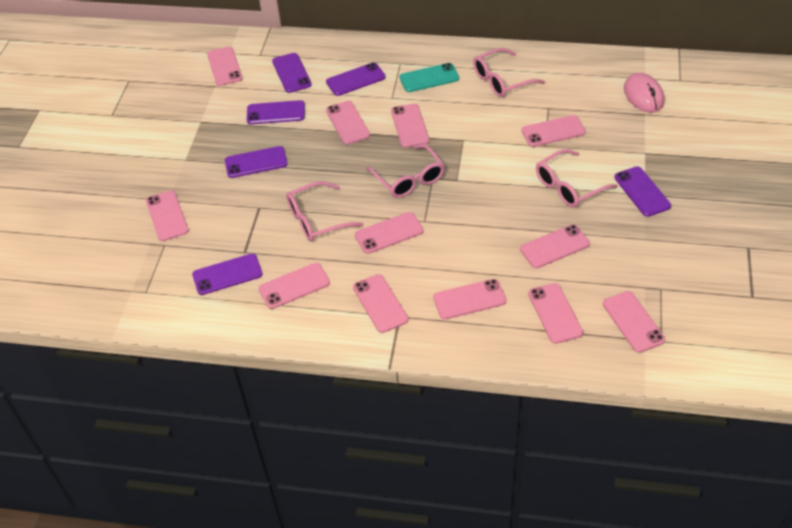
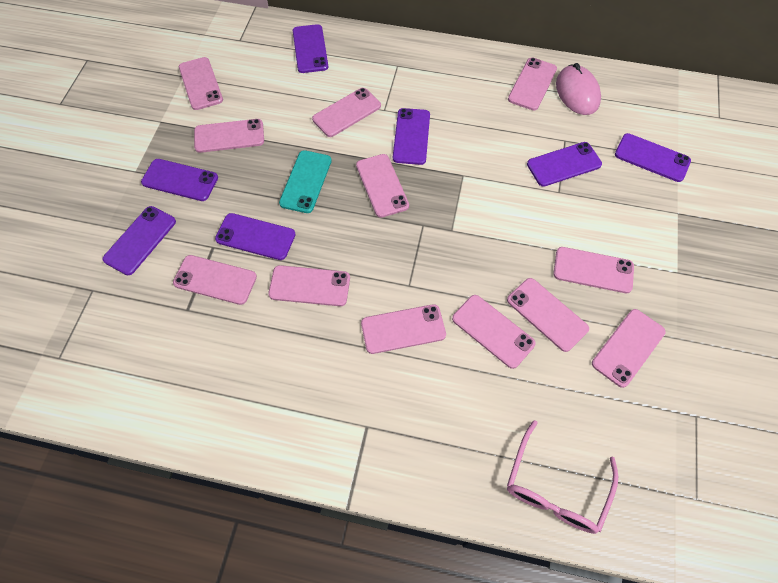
pink glasses: 4 -> 1
purple phone: 6 -> 7

